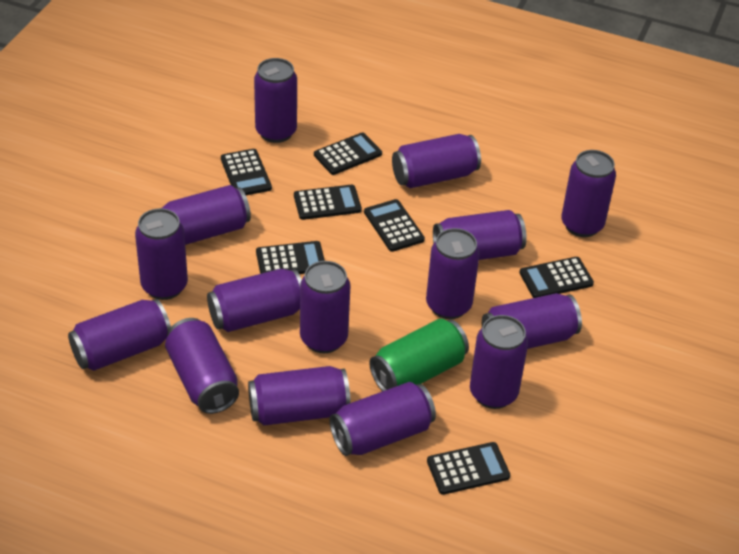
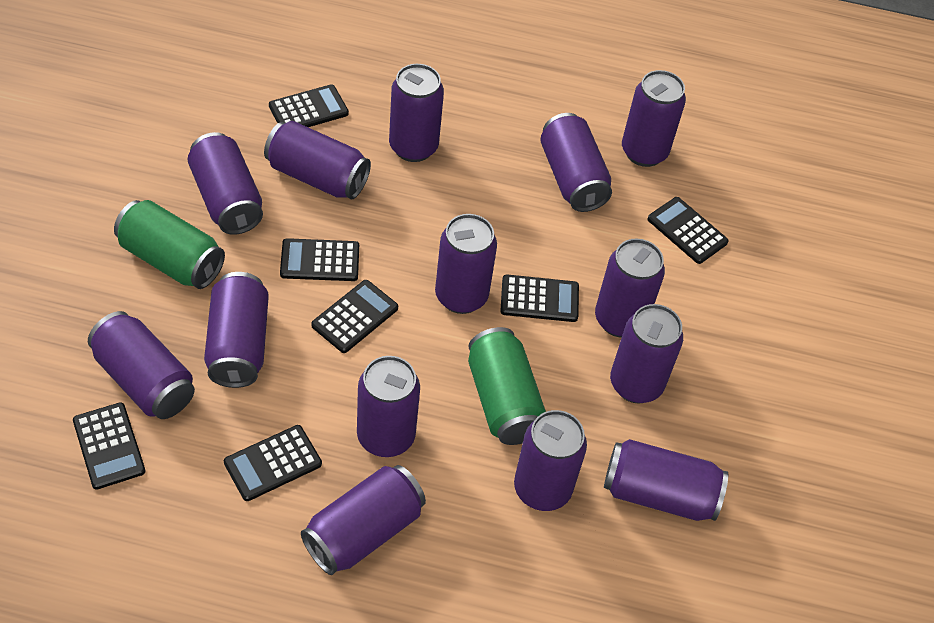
green can: 1 -> 2
purple can: 15 -> 14

